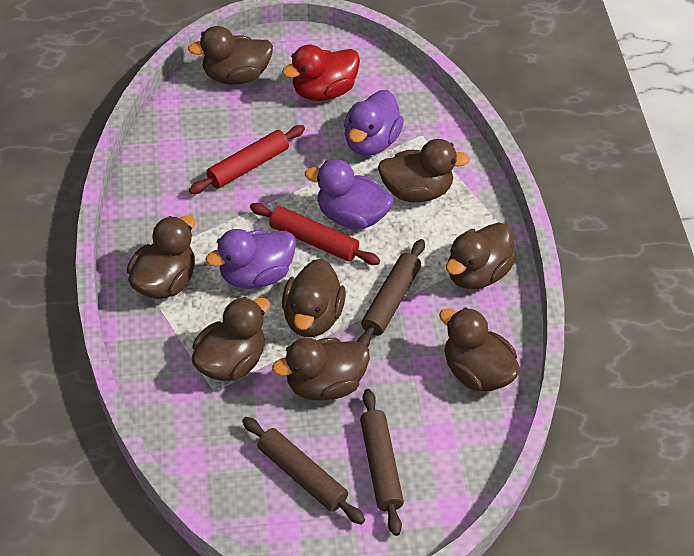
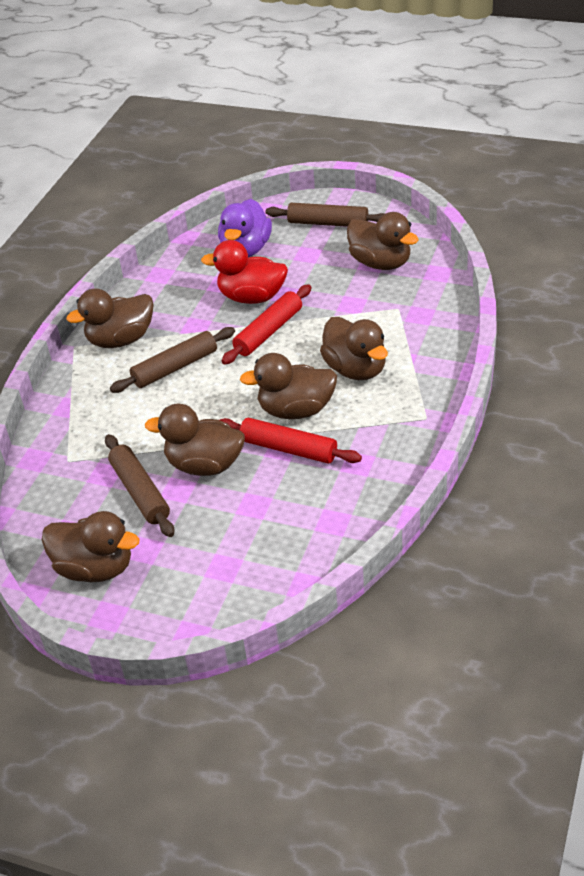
brown duck: 8 -> 6
purple duck: 3 -> 1

